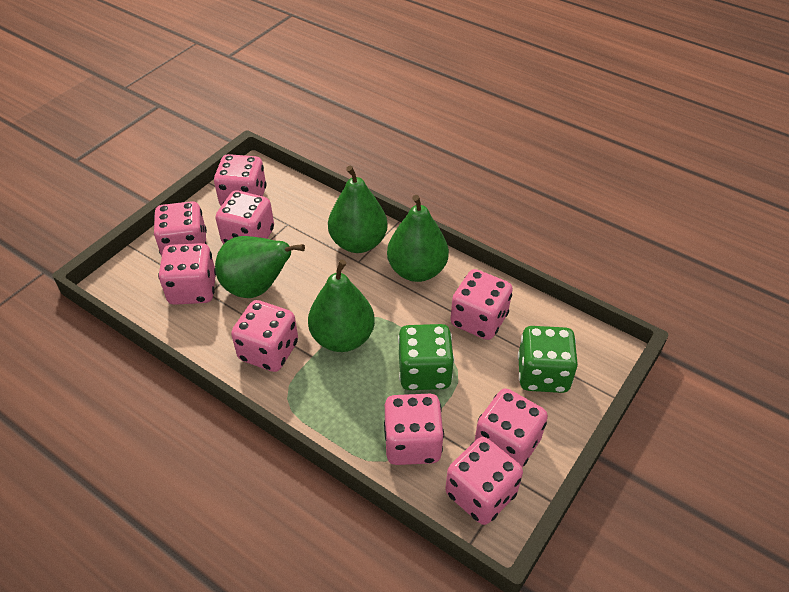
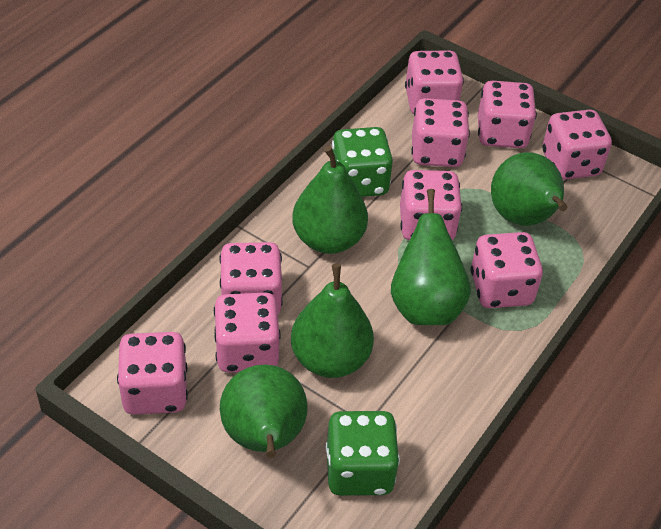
green pear: 4 -> 5

